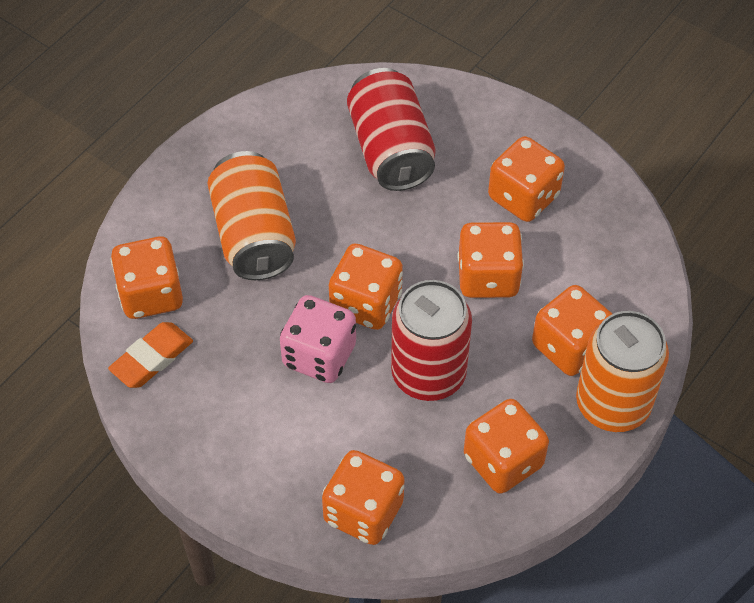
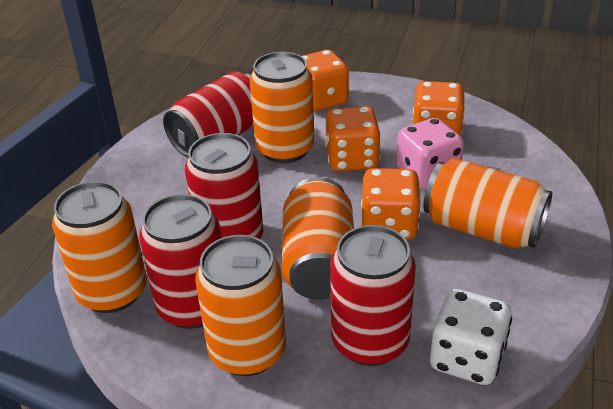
orange can: 2 -> 5
orange dice: 7 -> 4
orange eraser: 1 -> 0
red can: 2 -> 4
white dice: 0 -> 1

